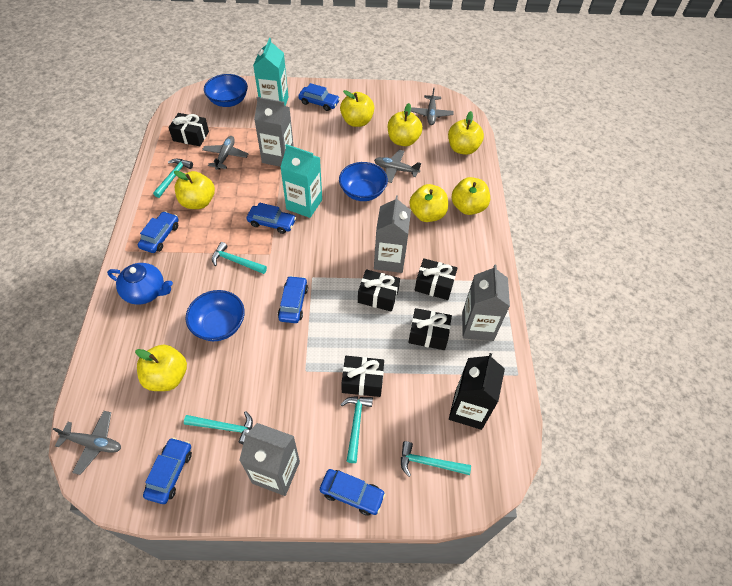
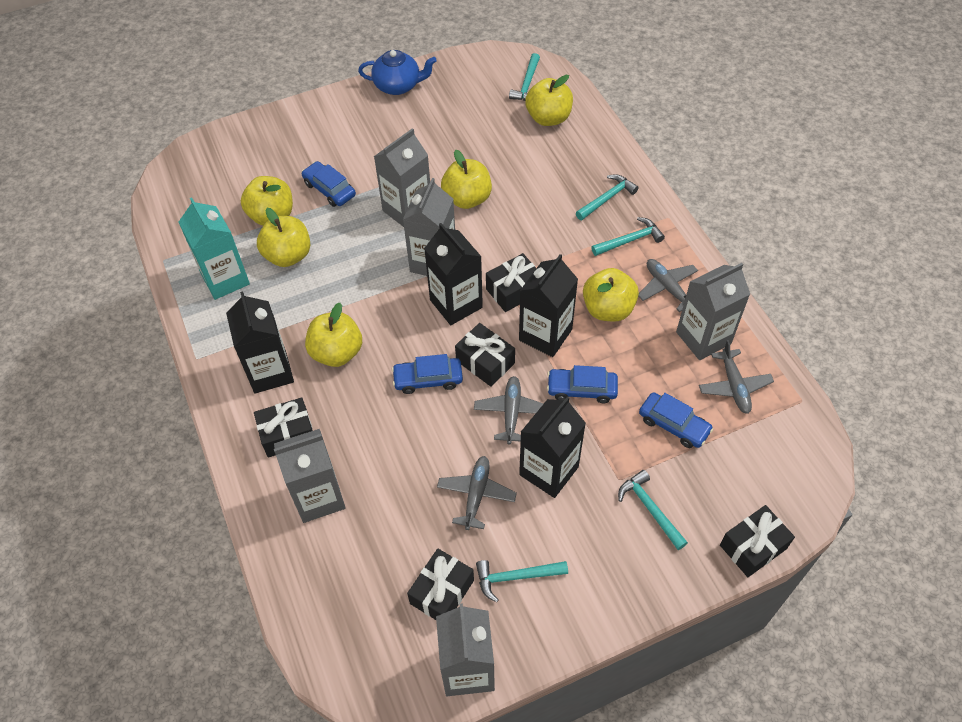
black carton: 1 -> 4
blue bowl: 3 -> 0
blue car: 6 -> 4
grey carton: 4 -> 5
turquoise carton: 2 -> 1
yellow apple: 7 -> 6

